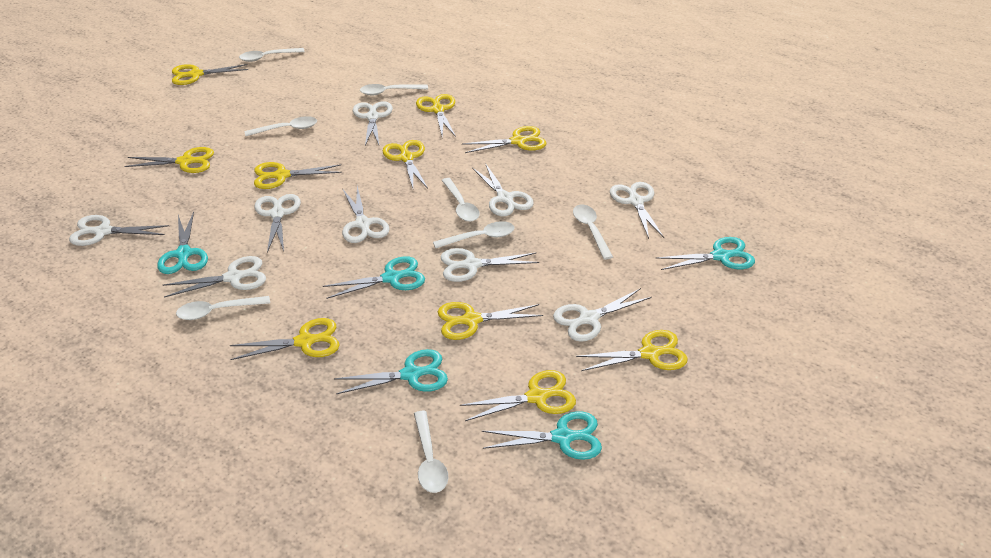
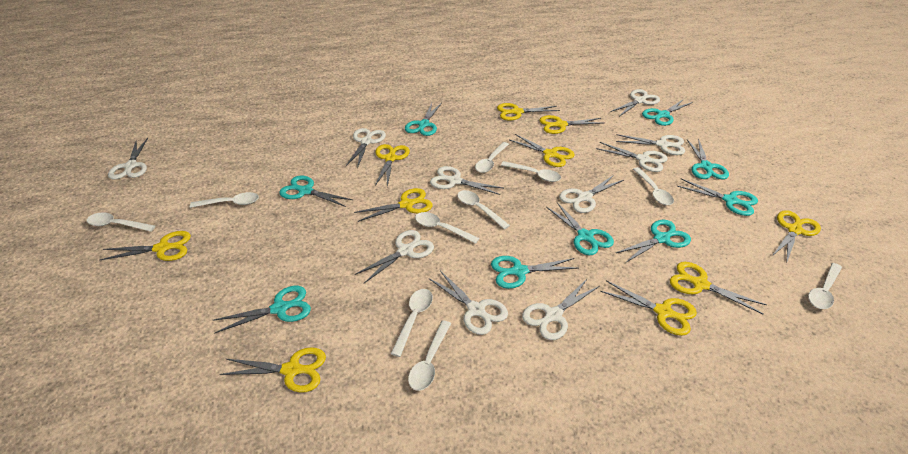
turquoise scissors: 5 -> 9
white scissors: 9 -> 10
white spoon: 8 -> 10

